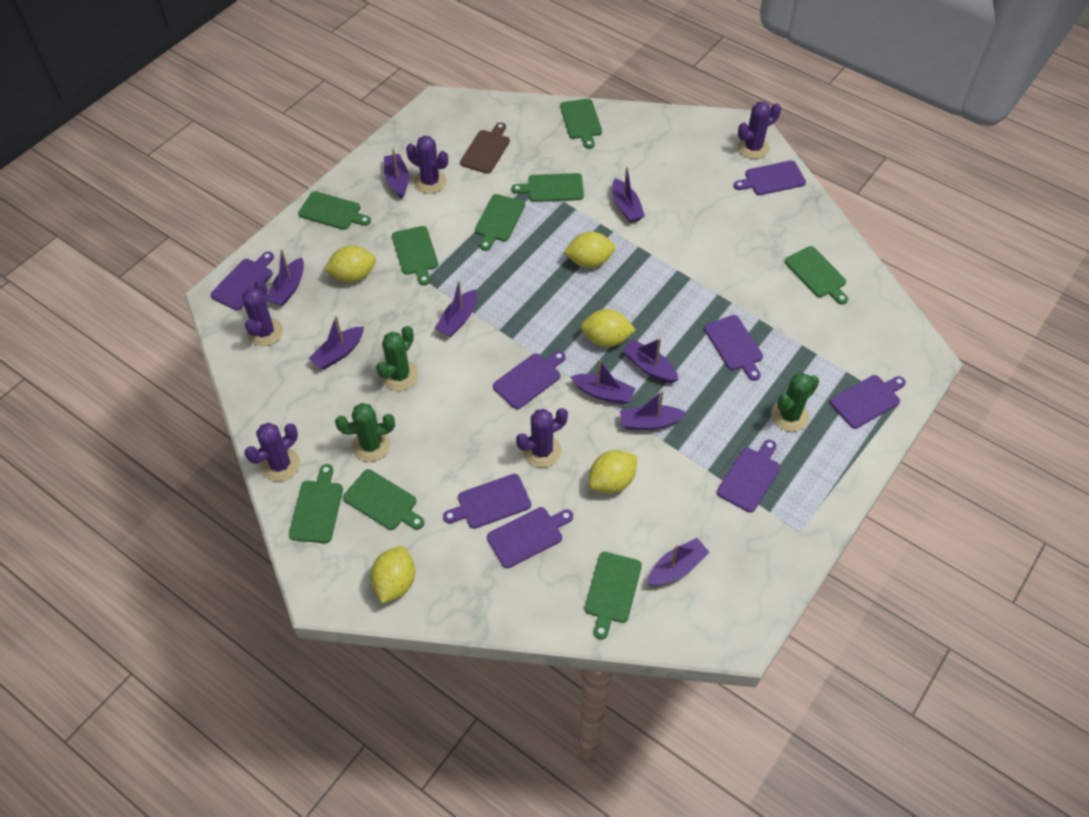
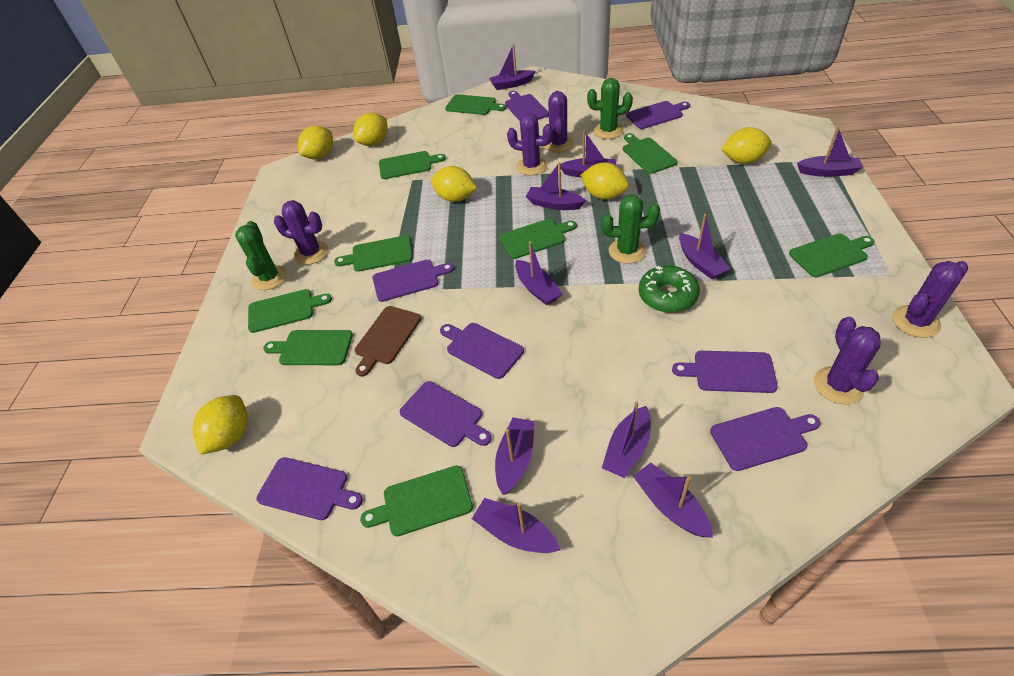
green donut: 0 -> 1
purple boat: 9 -> 10
yellow lemon: 5 -> 6

